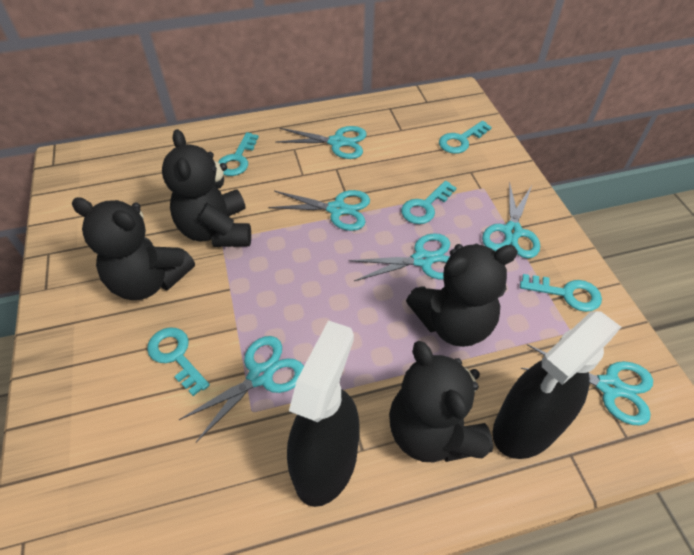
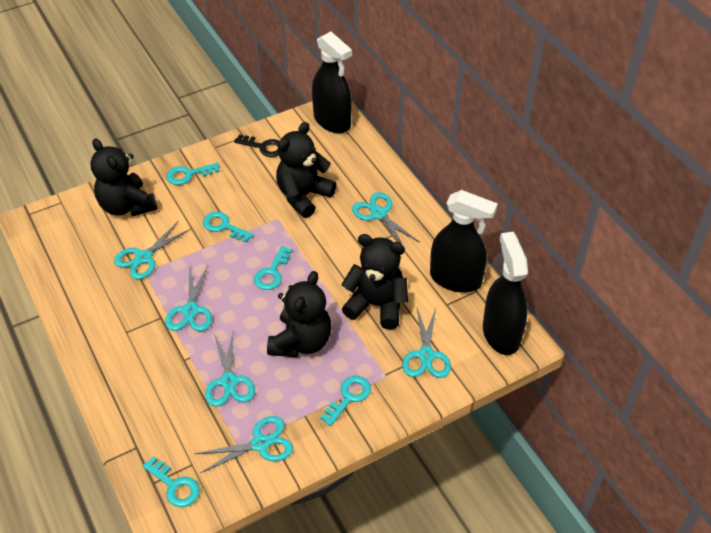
black key: 0 -> 1
black spray bottle: 2 -> 3

